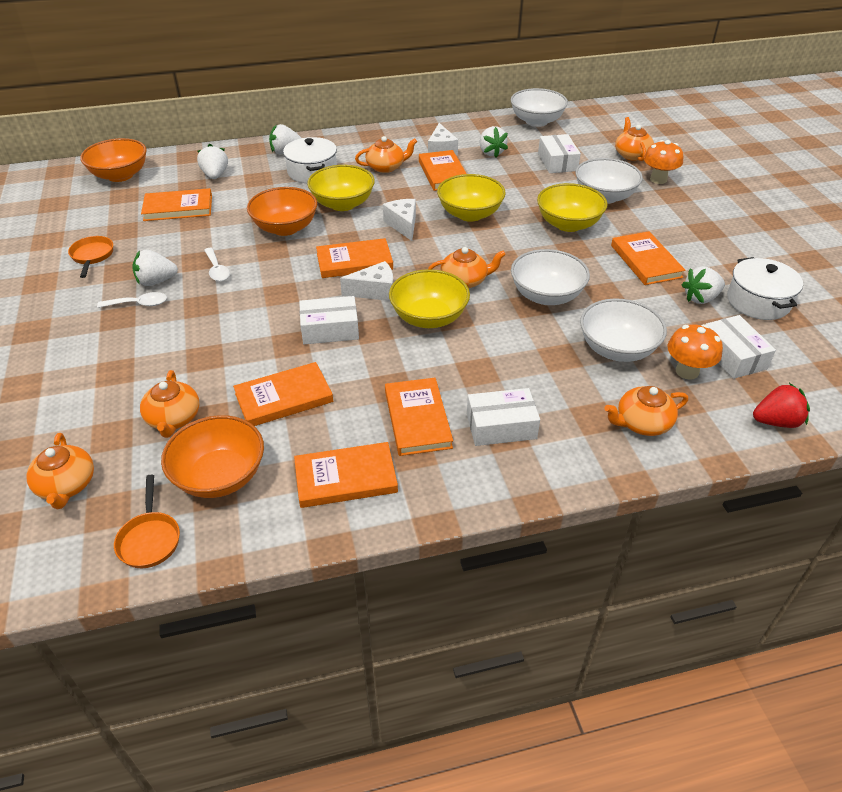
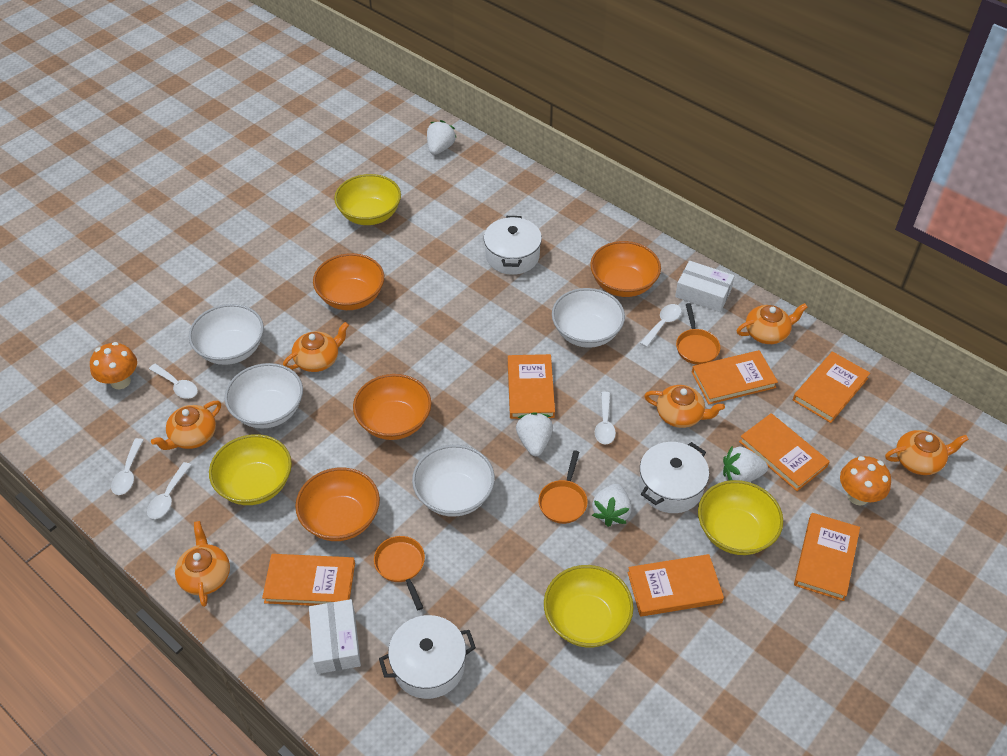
orange bowl: 3 -> 4
orange pan: 2 -> 3
red strawberry: 1 -> 0
white box: 4 -> 2
white cheese: 3 -> 0
white pot: 2 -> 3
white spoon: 2 -> 5
white strawberry: 5 -> 4

